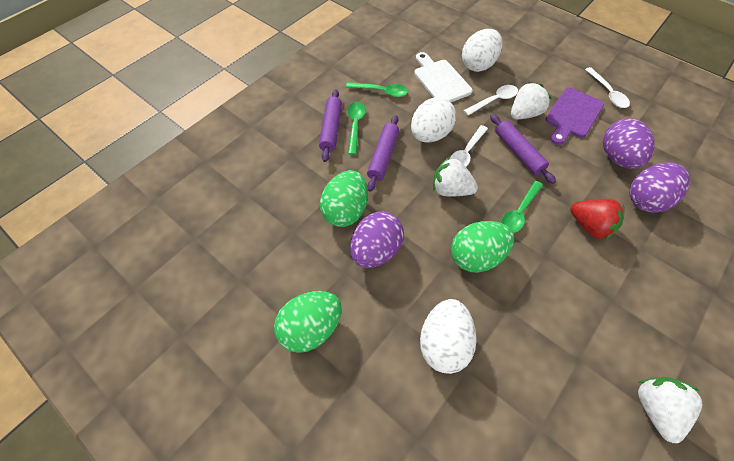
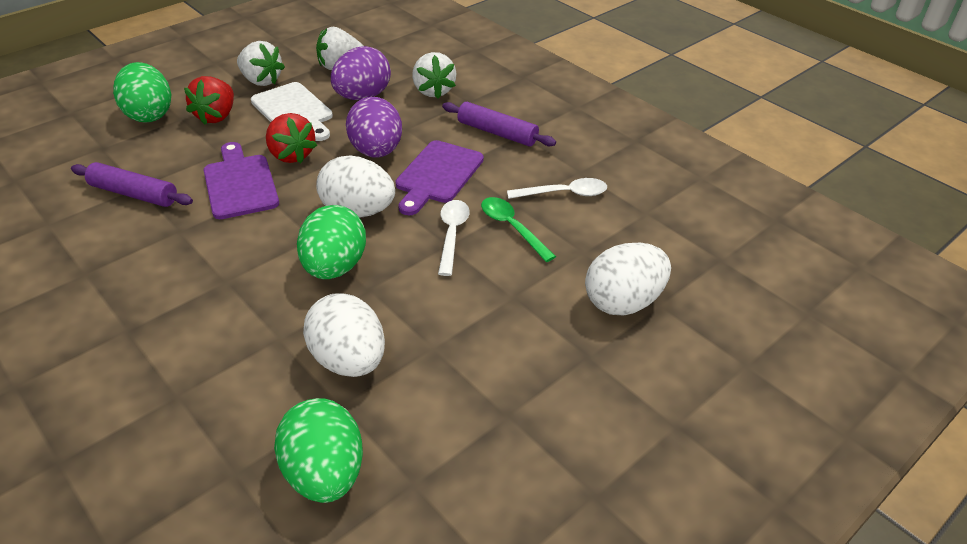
green spoon: 3 -> 1
purple cutting board: 1 -> 2
purple egg: 3 -> 2
purple rolling pin: 3 -> 2
red strawberry: 1 -> 2
white spoon: 3 -> 2

